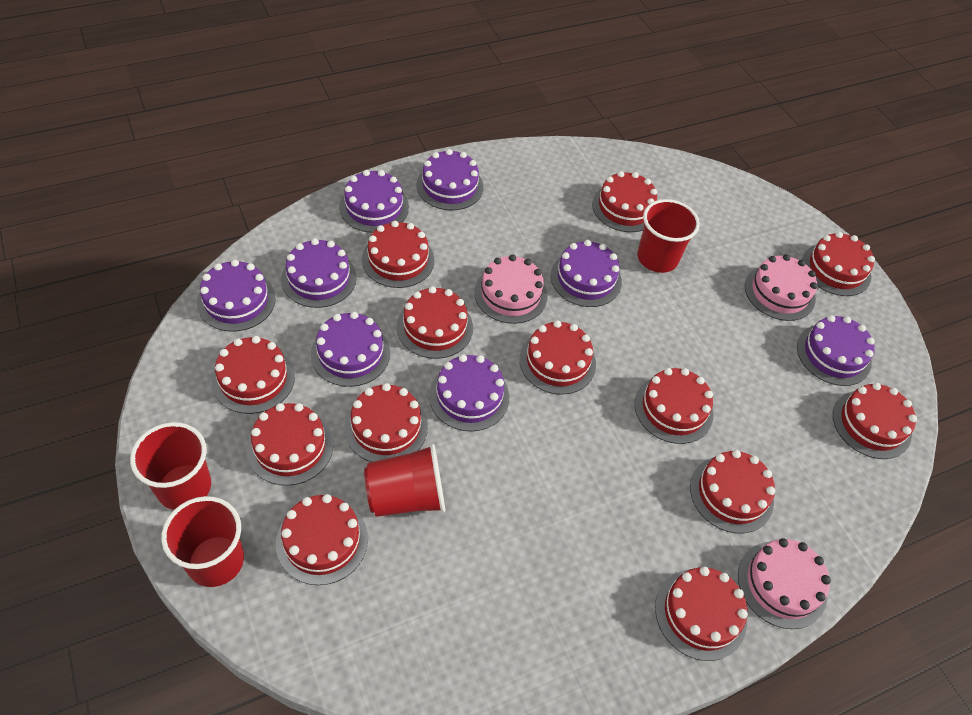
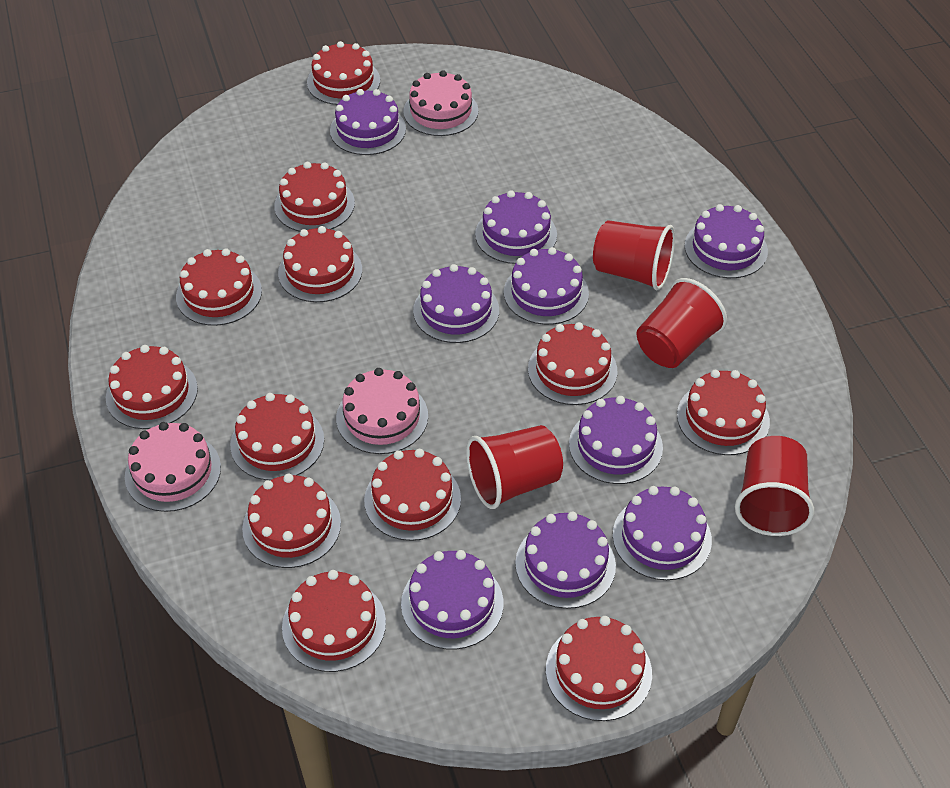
purple cake: 8 -> 9
red cake: 13 -> 12

